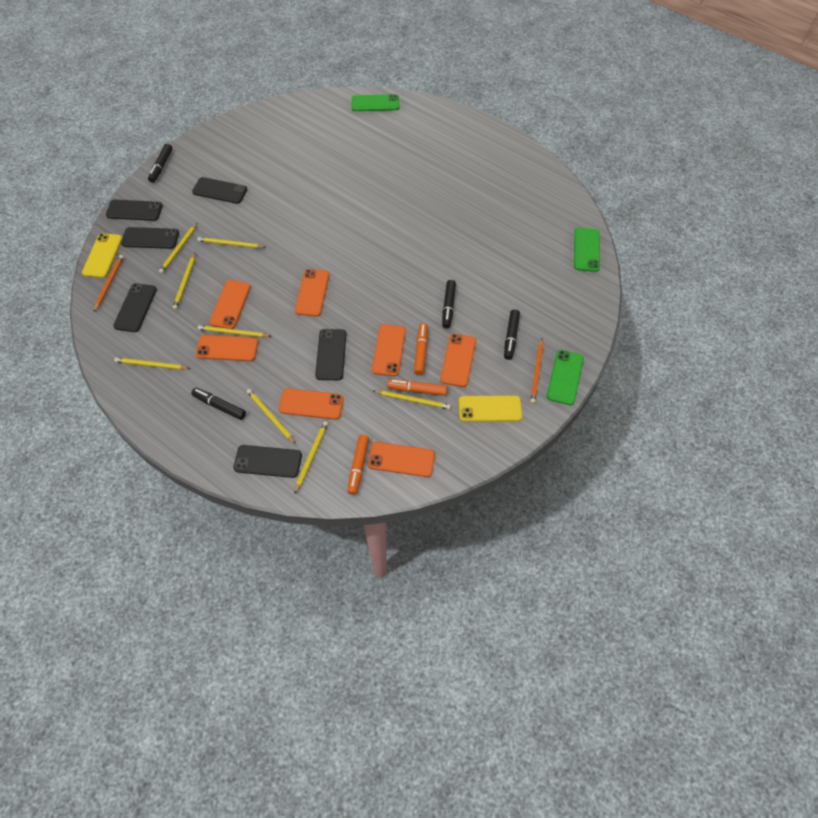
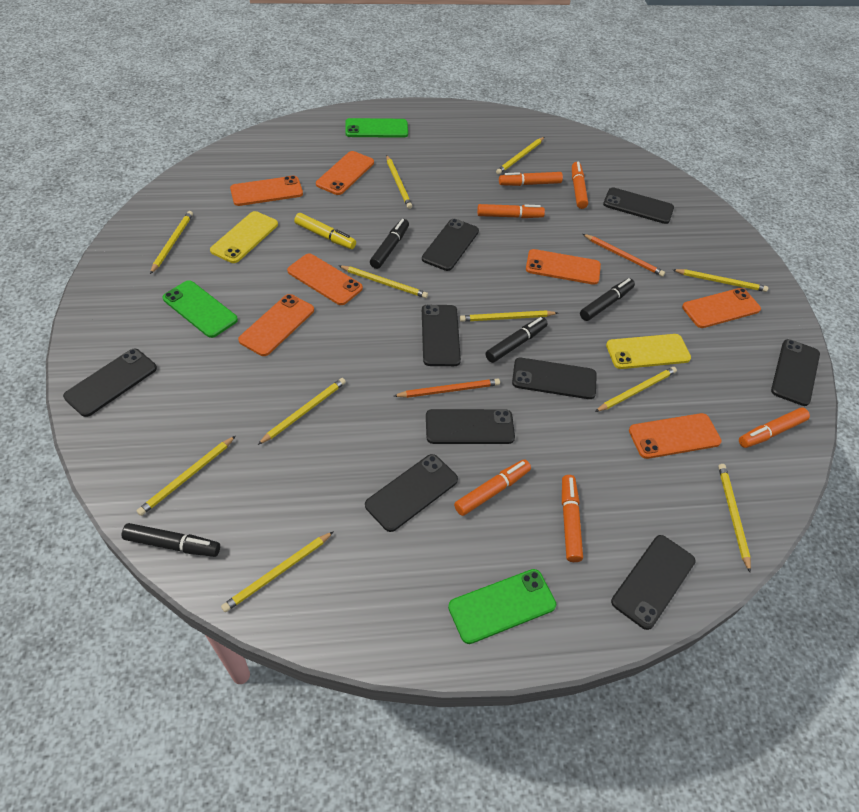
black phone: 6 -> 9
orange marker: 3 -> 6
yellow marker: 0 -> 1
yellow pencil: 8 -> 11

